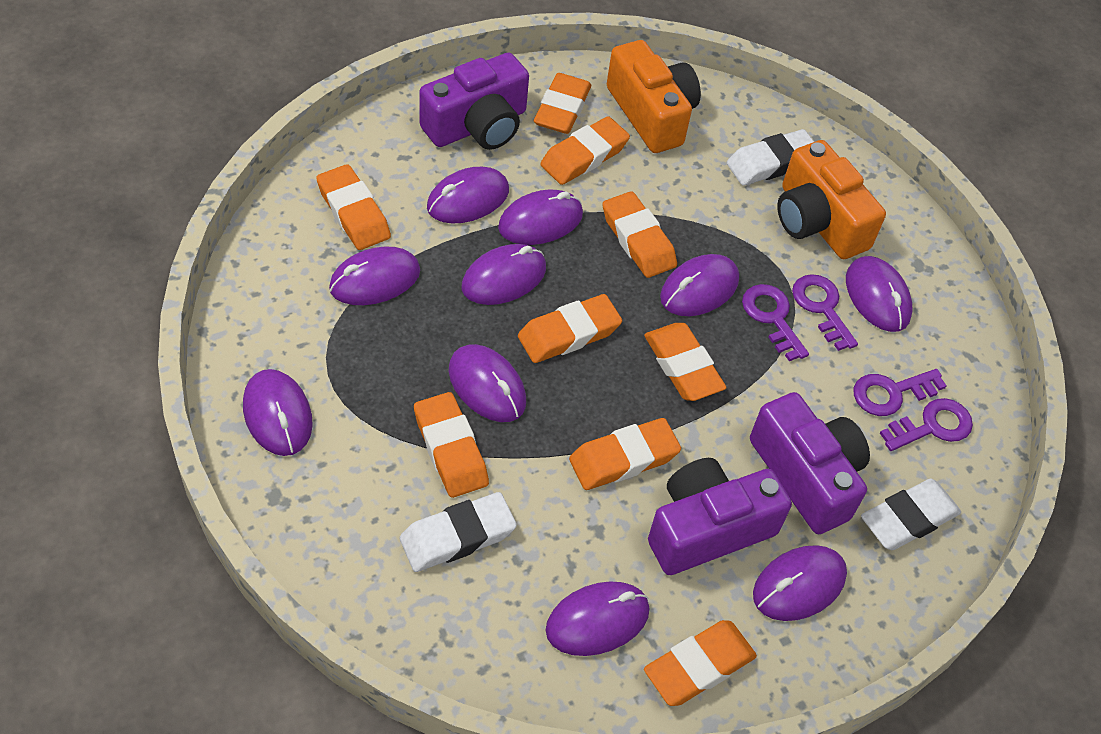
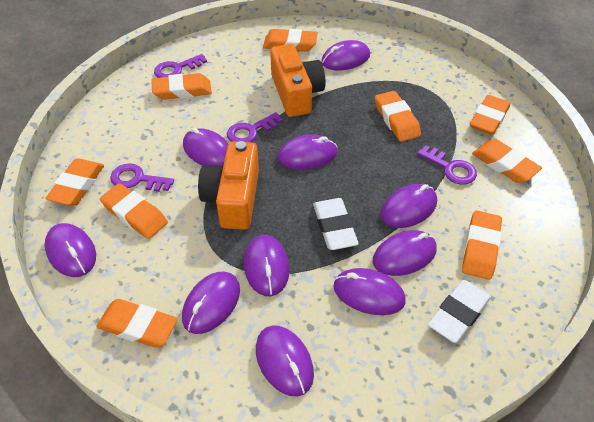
purple camera: 3 -> 0
white eraser: 3 -> 2

